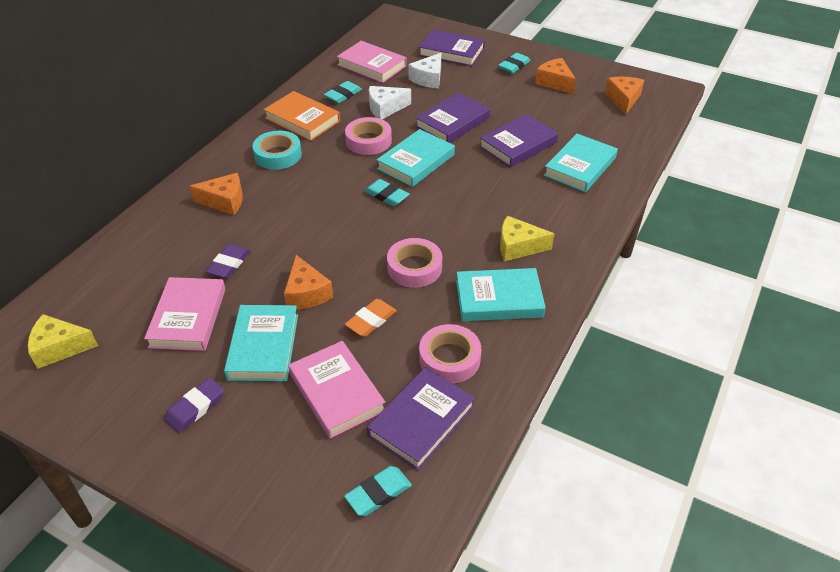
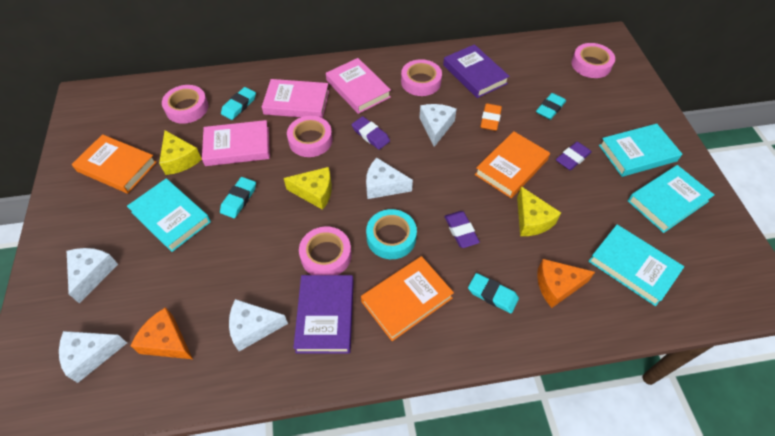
orange book: 1 -> 3
orange cheese: 4 -> 2
pink tape: 3 -> 5
purple book: 4 -> 2
purple eraser: 2 -> 3
white cheese: 2 -> 5
yellow cheese: 2 -> 3

